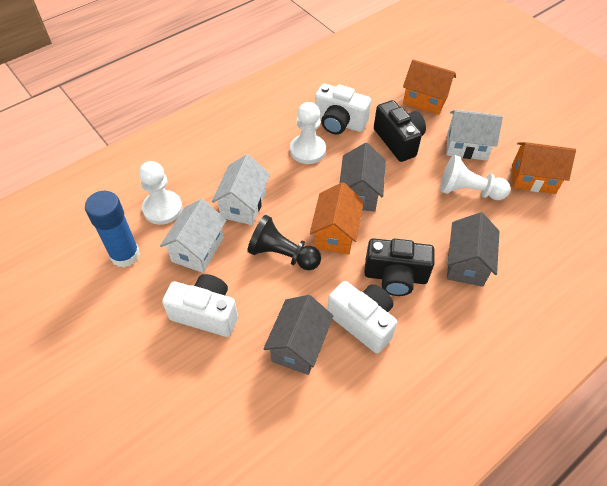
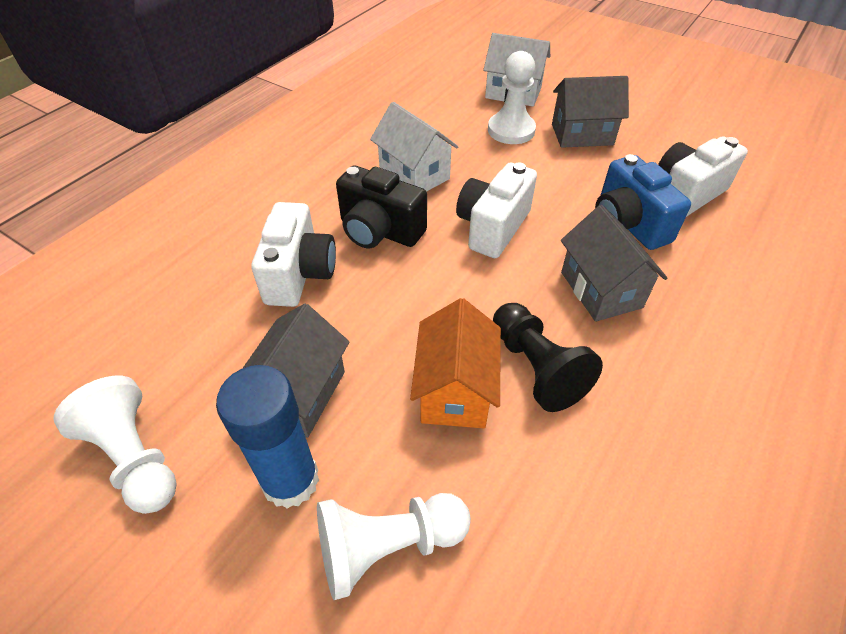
black camera: 2 -> 1
blue camera: 0 -> 1
orange house: 3 -> 1
white house: 3 -> 2

